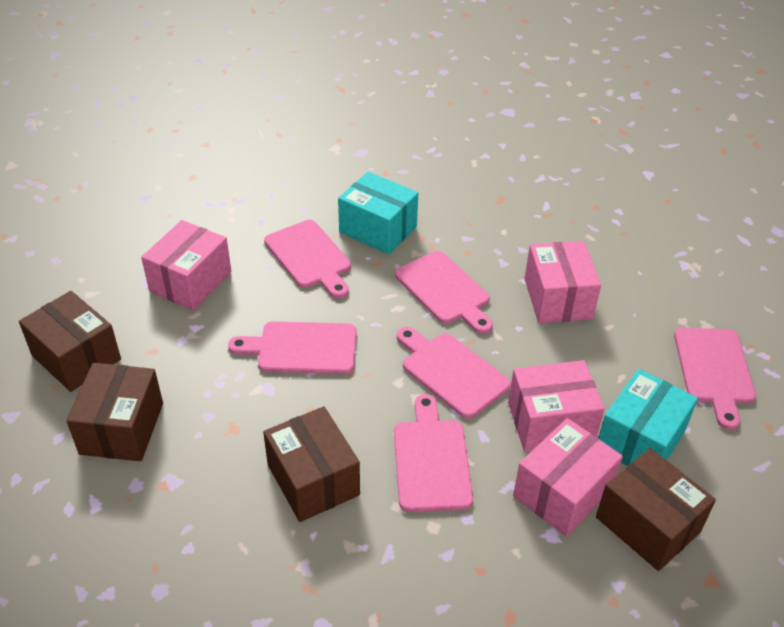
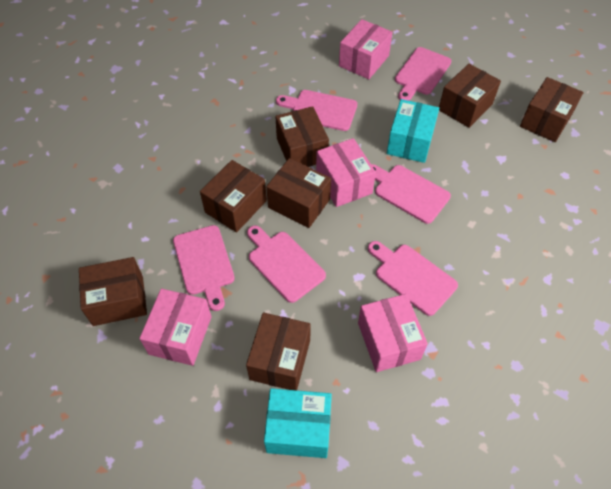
brown box: 4 -> 7

